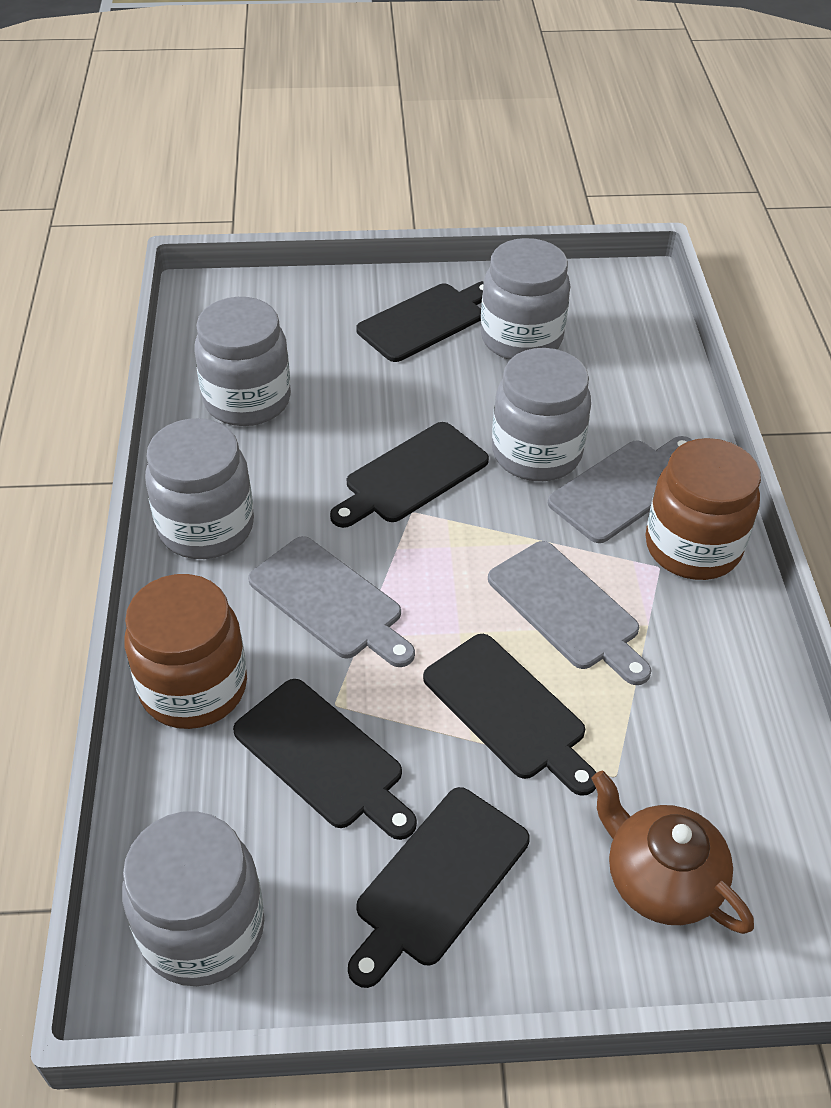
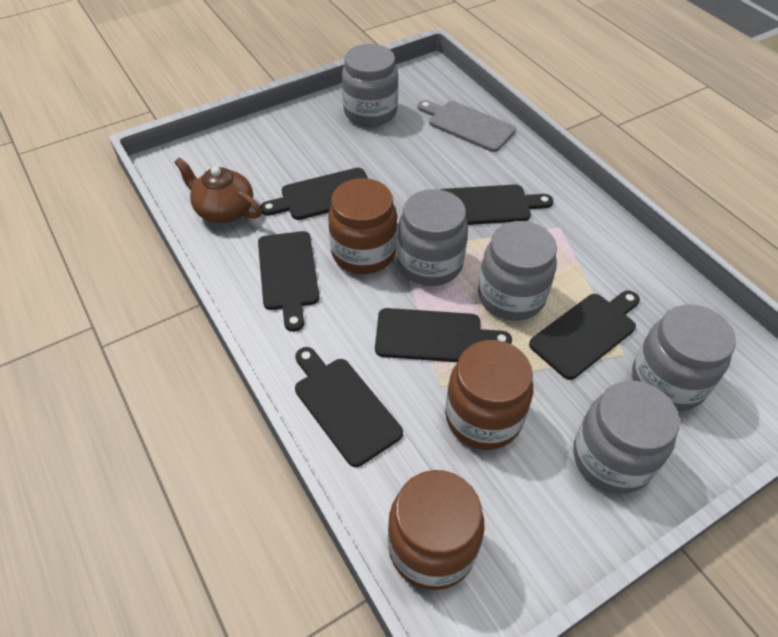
black cutting board: 5 -> 6
brown jar: 2 -> 3
grey cutting board: 3 -> 1

